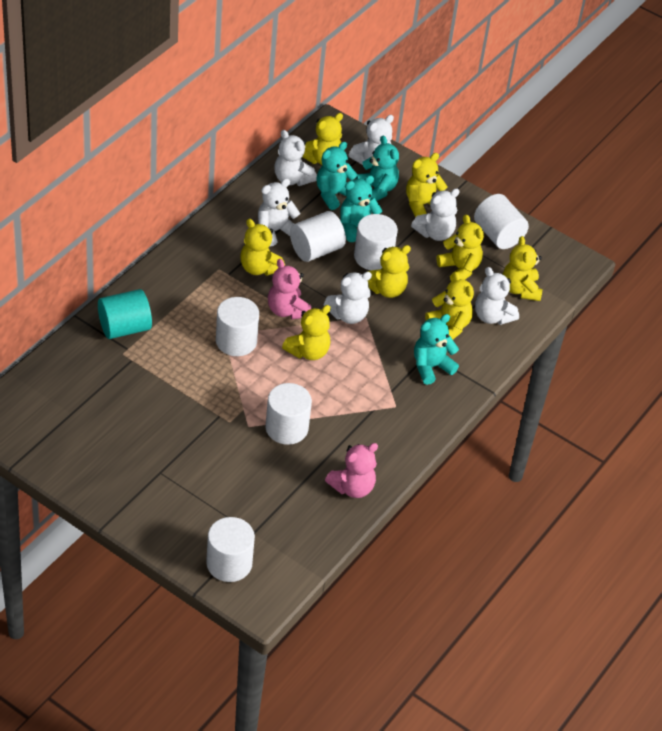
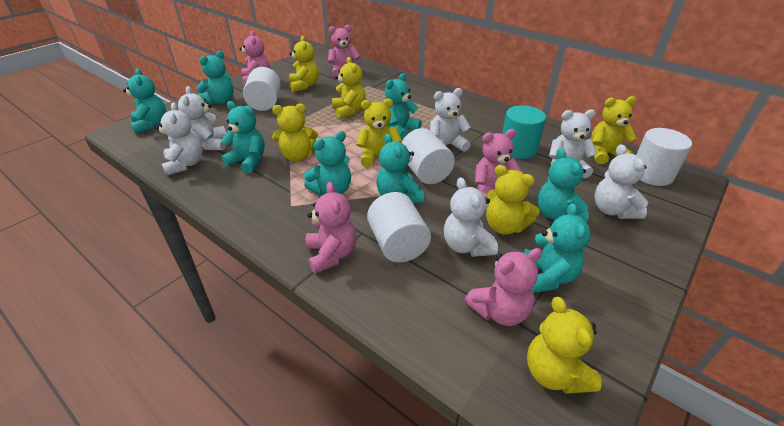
pink teddy bear: 2 -> 5
turquoise teddy bear: 4 -> 8
white cylinder: 6 -> 4
yellow teddy bear: 8 -> 7

